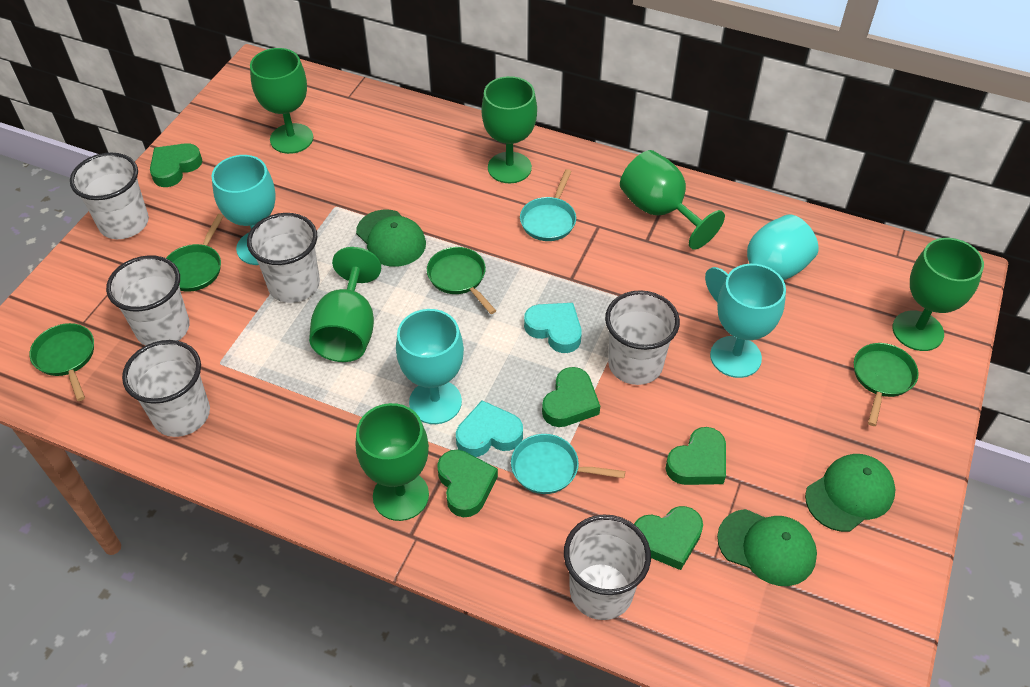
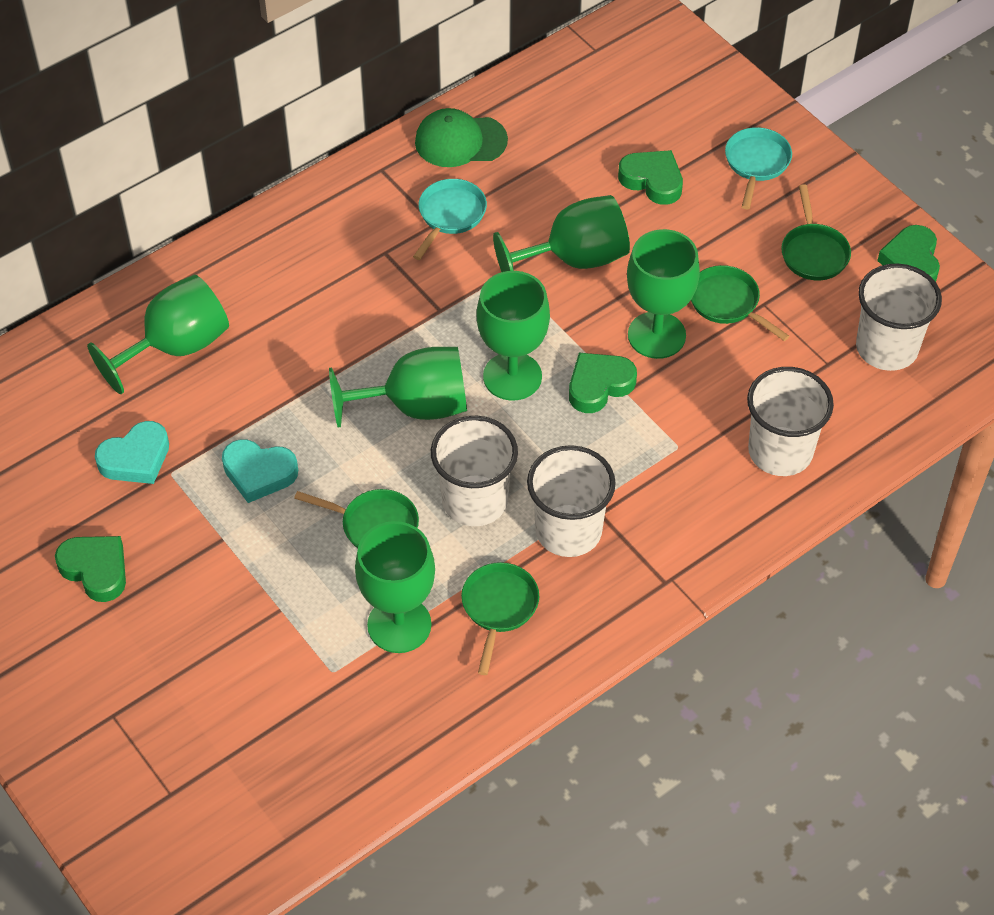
green cap: 3 -> 1
green heart: 5 -> 4
turquoise goblet: 4 -> 0
white cup: 6 -> 4

